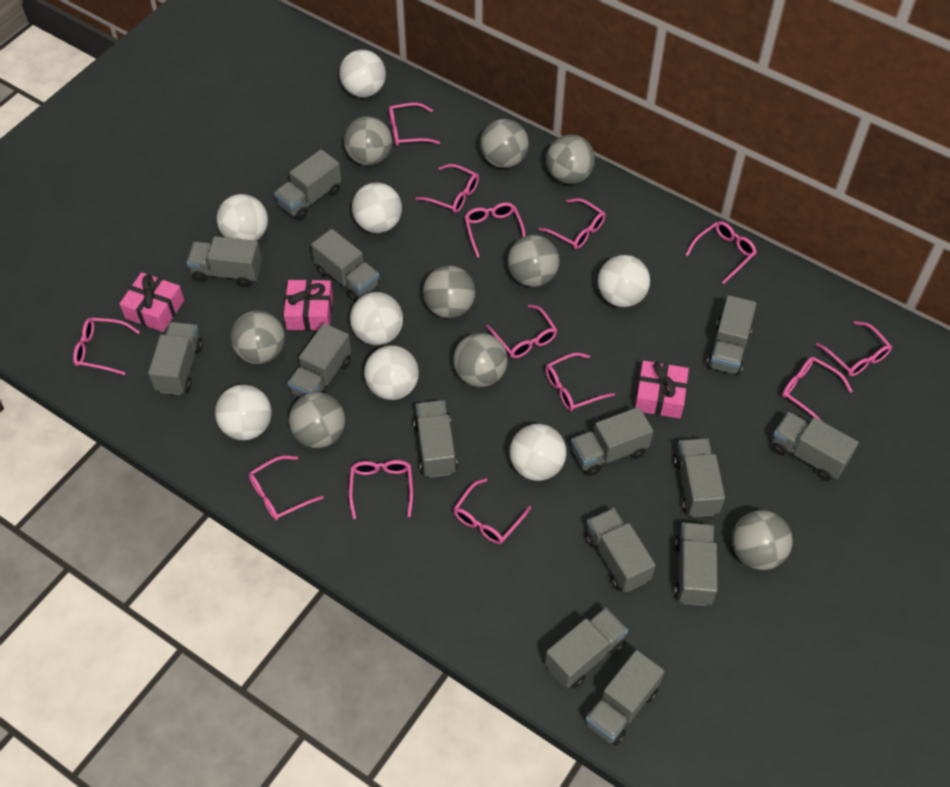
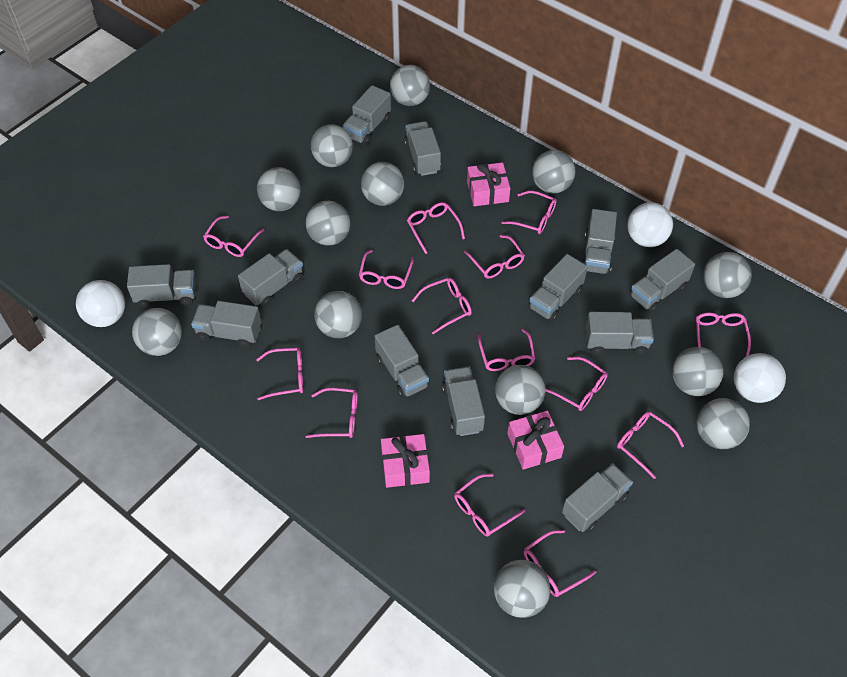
grey ball: 9 -> 13
grey truck: 14 -> 12
pink glasses: 13 -> 14
white ball: 8 -> 3

